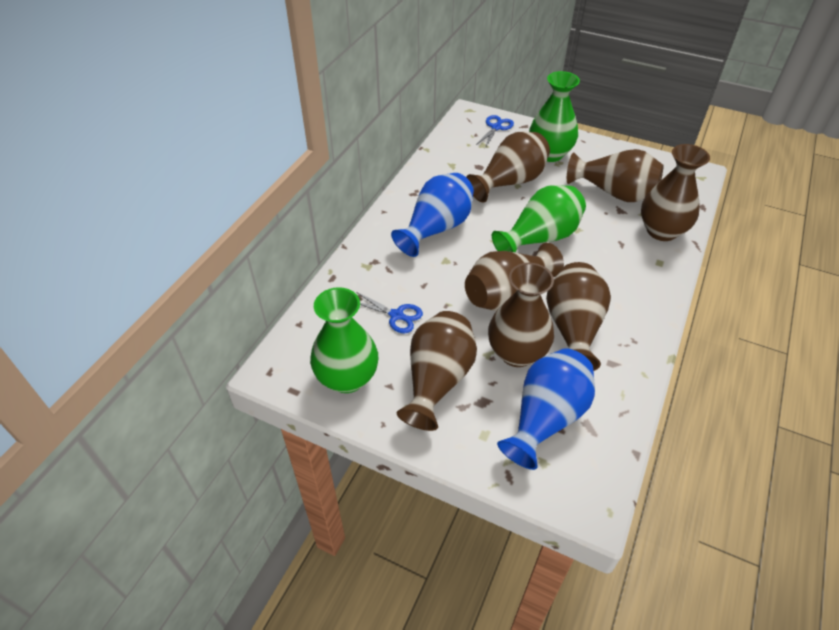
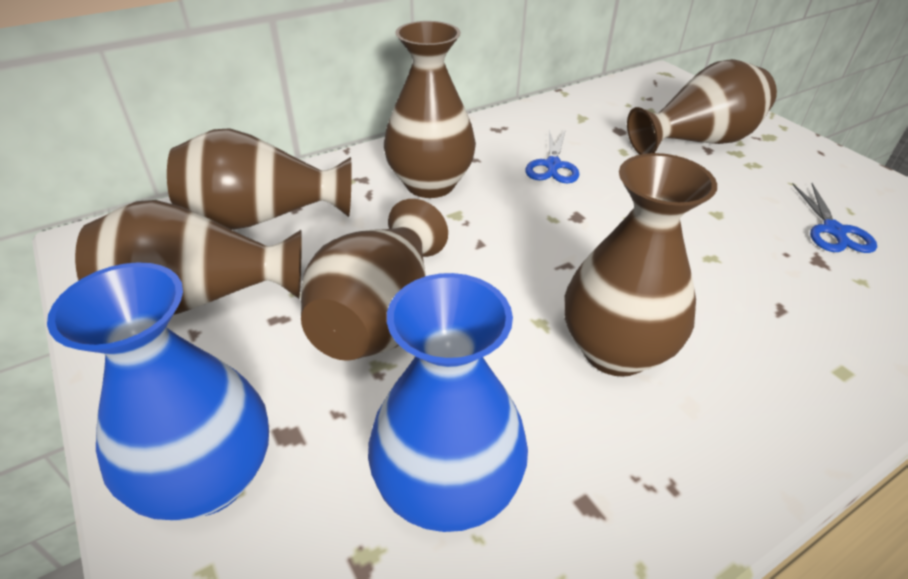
brown vase: 7 -> 6
green vase: 3 -> 0

